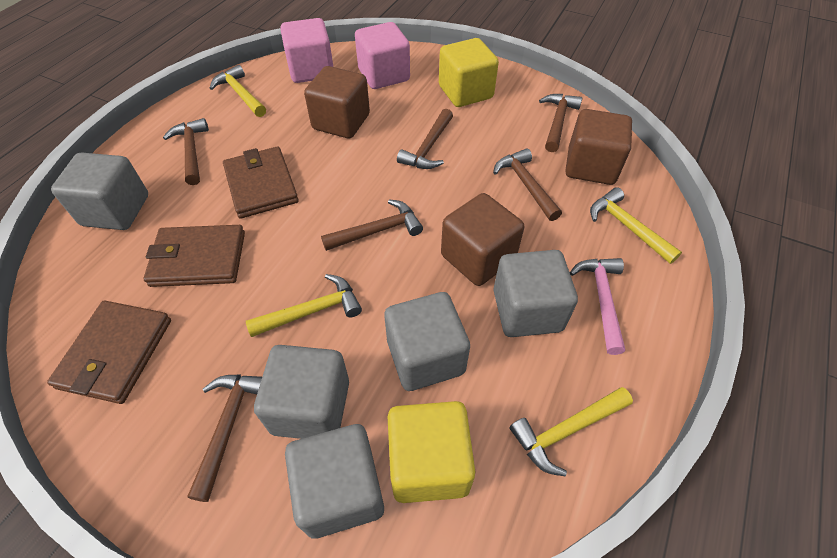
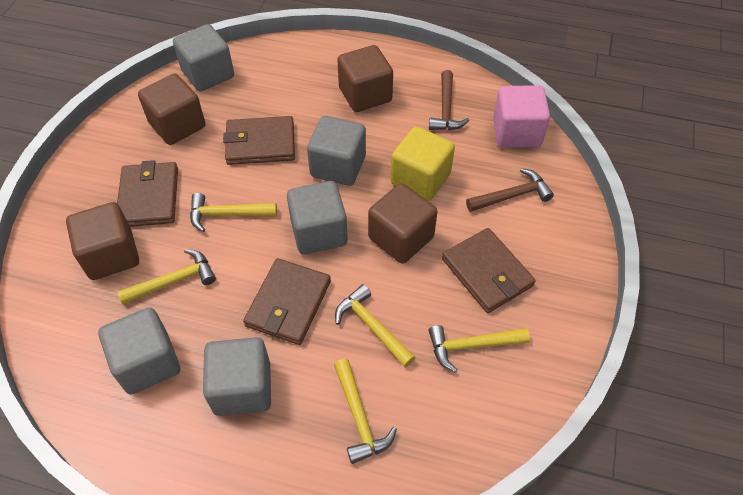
brown cube: 3 -> 4
brown hammer: 6 -> 2
brown wallet: 3 -> 4
pink cube: 2 -> 1
pink hammer: 1 -> 0
yellow cube: 2 -> 1
yellow hammer: 4 -> 5

